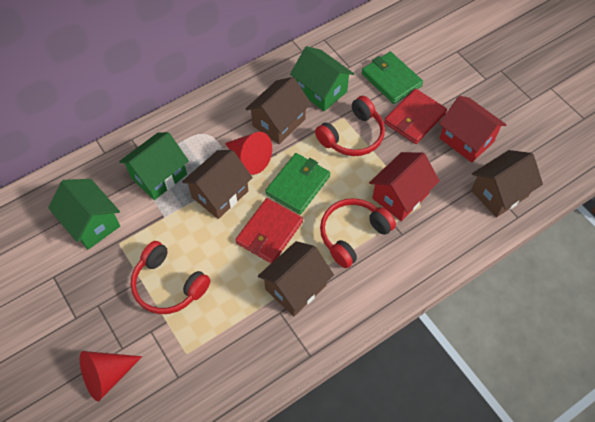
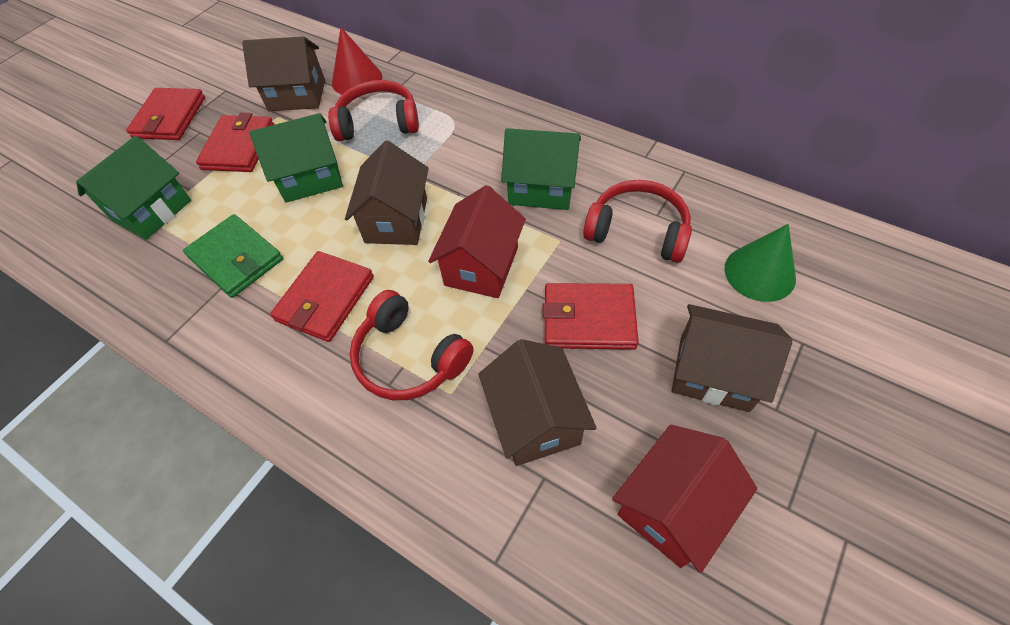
green cone: 0 -> 1
green wallet: 2 -> 1
red cone: 2 -> 1
red wallet: 2 -> 4

